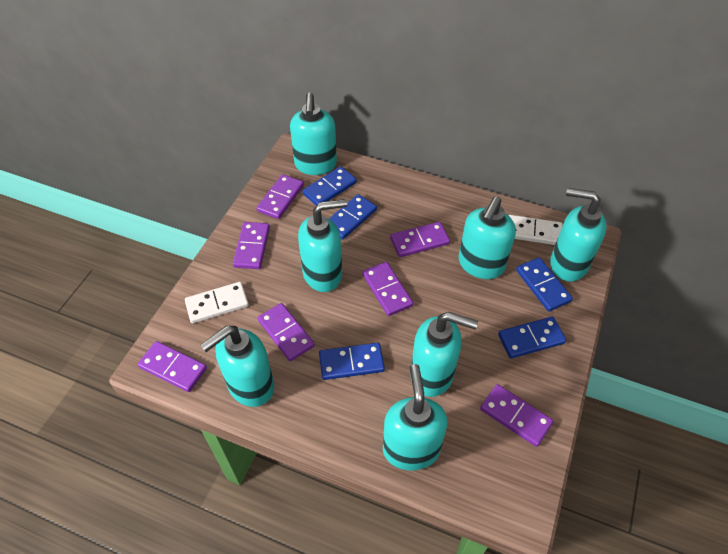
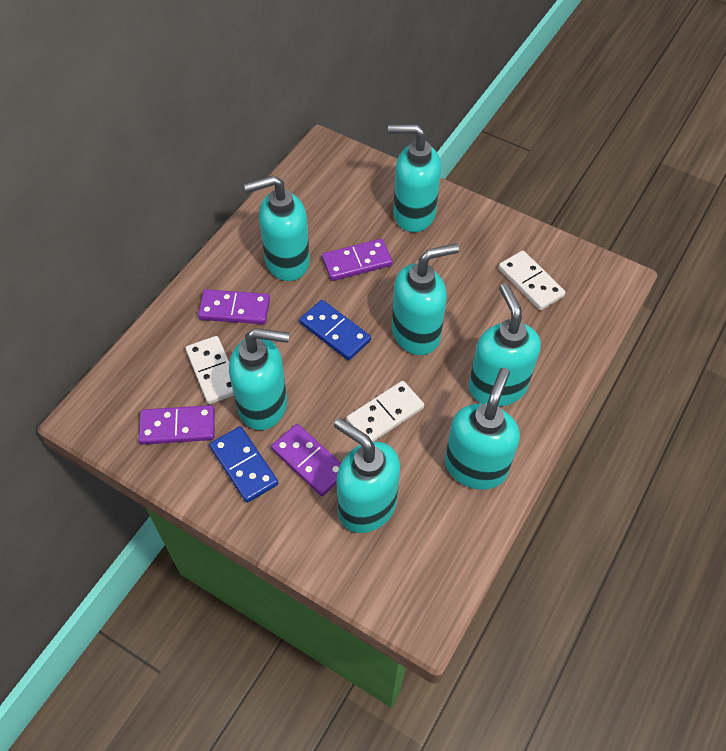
blue domino: 5 -> 2
purple domino: 7 -> 4
white domino: 2 -> 3

